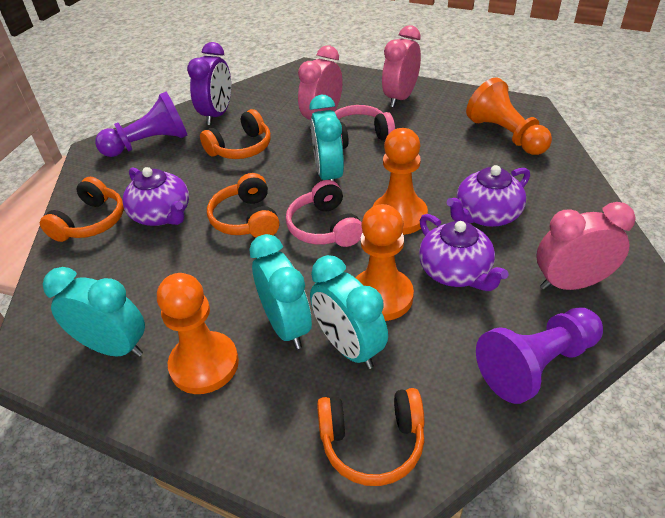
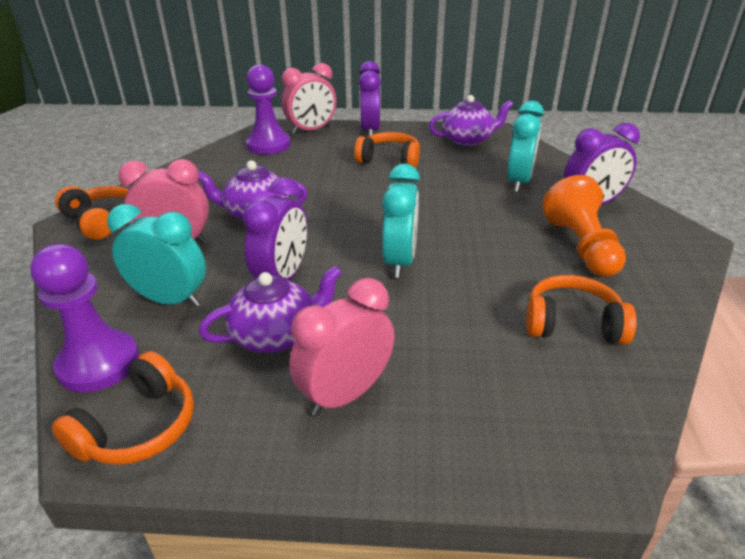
orange pawn: 4 -> 1
pink headphones: 2 -> 0
purple clock: 1 -> 3
turquoise clock: 4 -> 3

